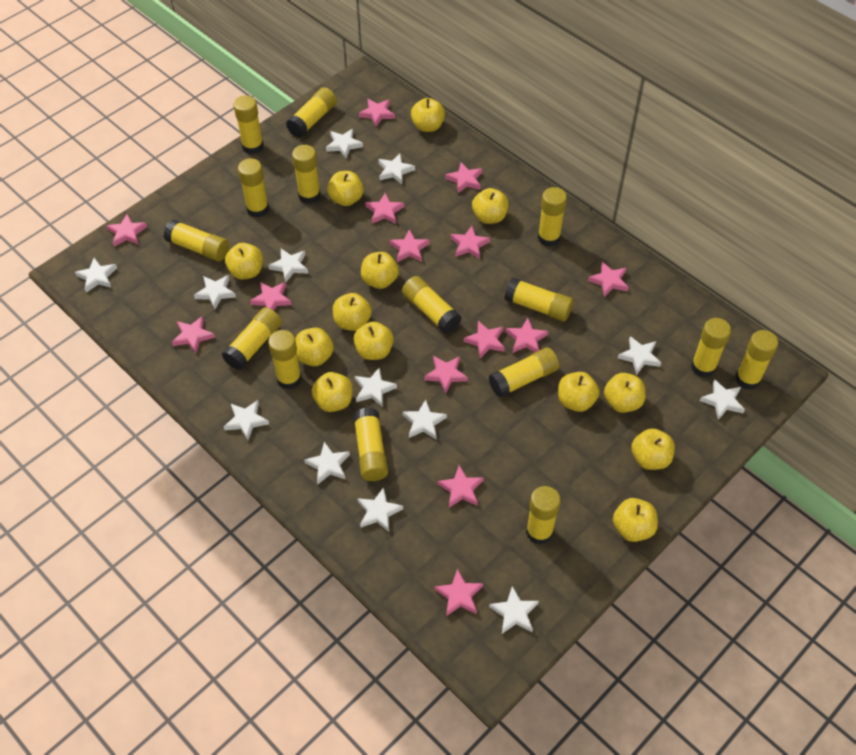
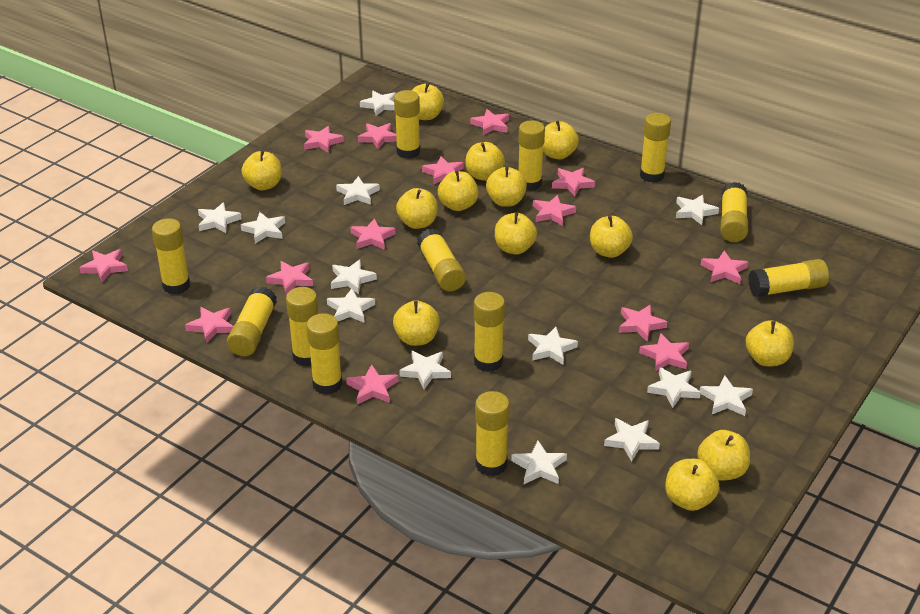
yellow glue stick: 15 -> 12

